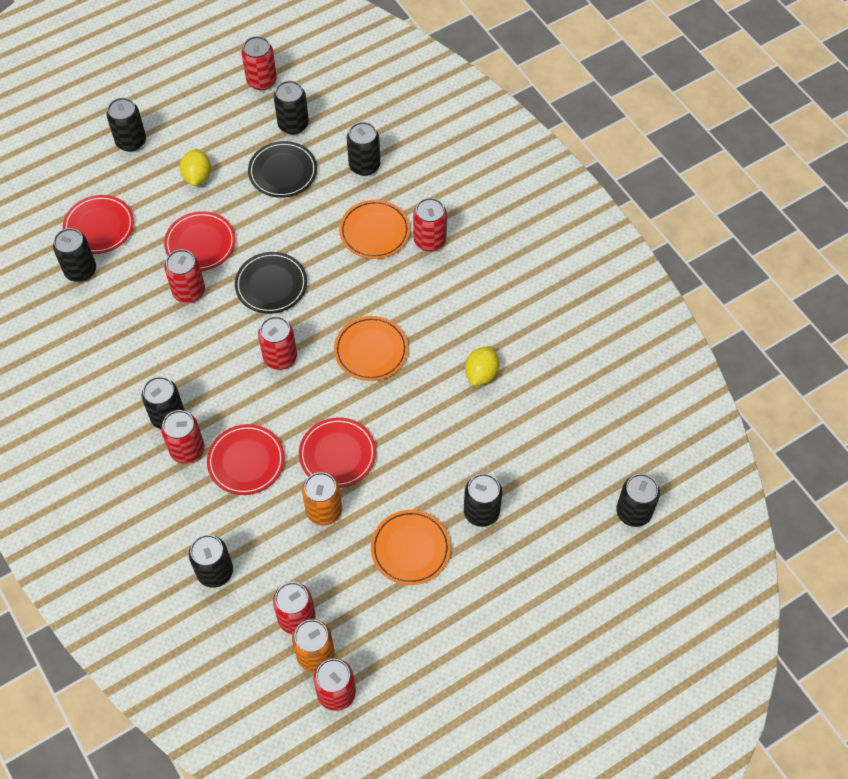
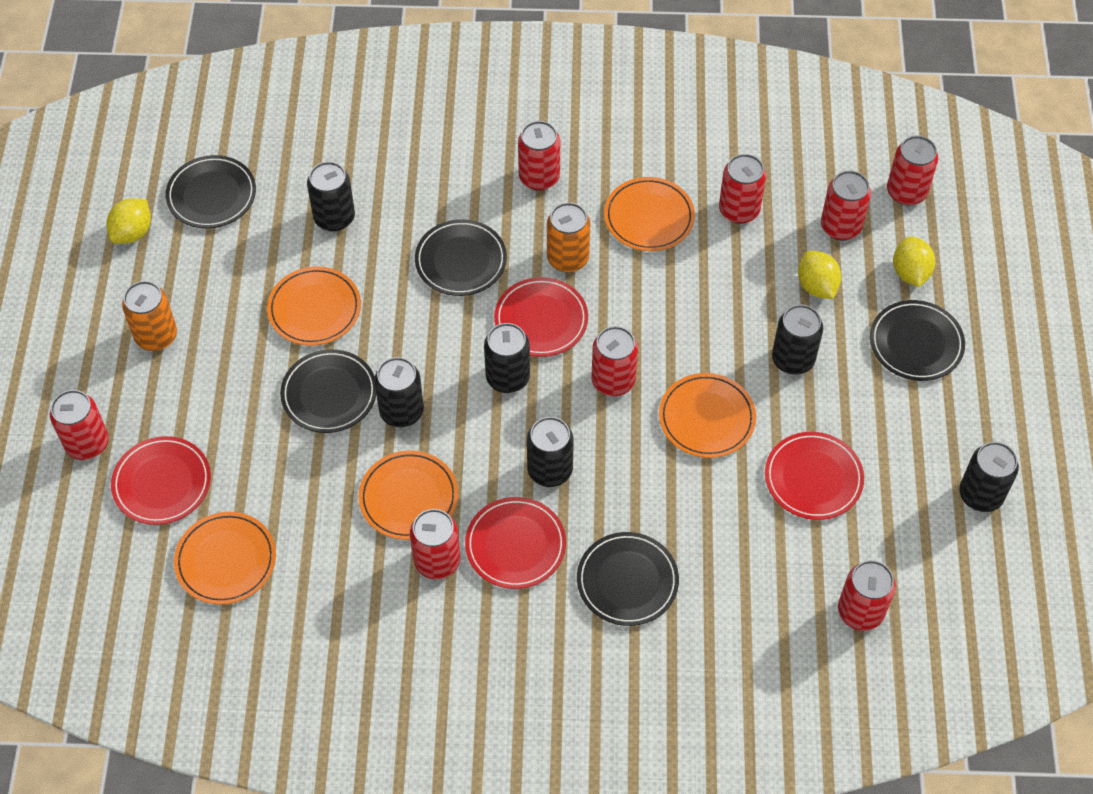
black can: 8 -> 6
black plate: 2 -> 5
orange plate: 3 -> 5
red can: 7 -> 8
yellow lemon: 2 -> 3

